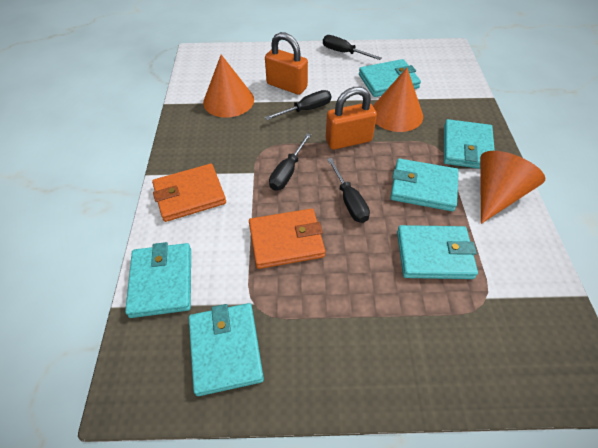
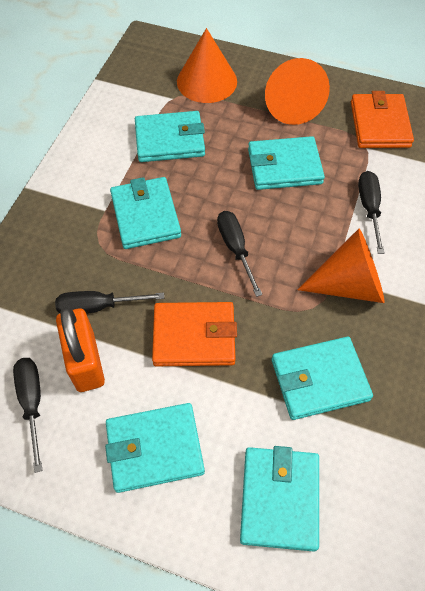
orange padlock: 2 -> 1

